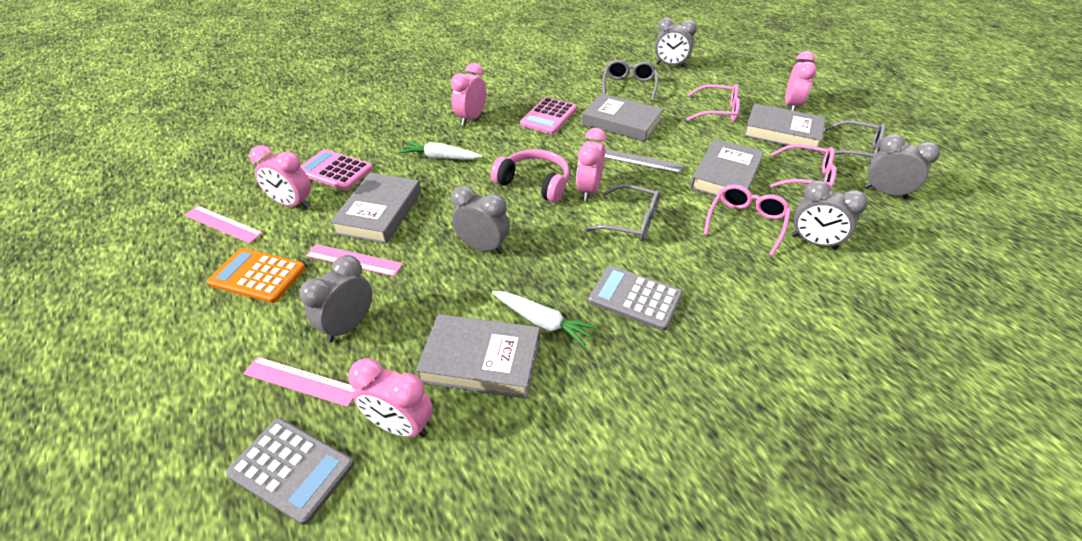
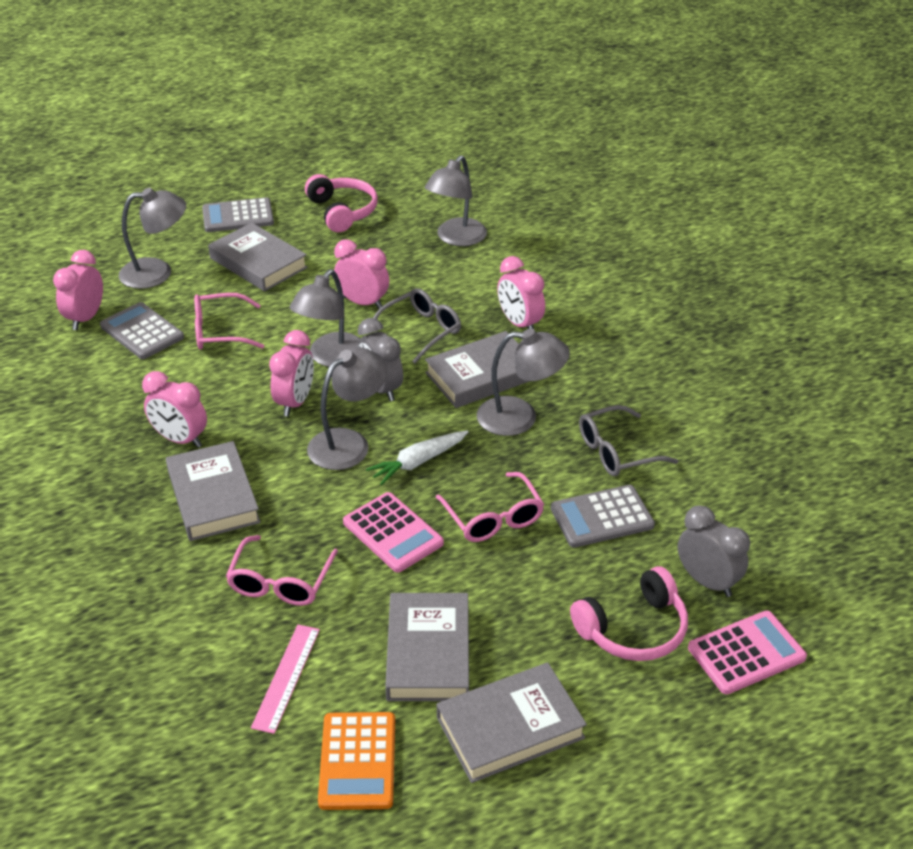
grey calculator: 2 -> 3
grey clock: 5 -> 2
grey glasses: 3 -> 2
grey lamp: 0 -> 5
grey ruler: 1 -> 0
pink headphones: 1 -> 2
pink ruler: 3 -> 1
white carrot: 2 -> 1

